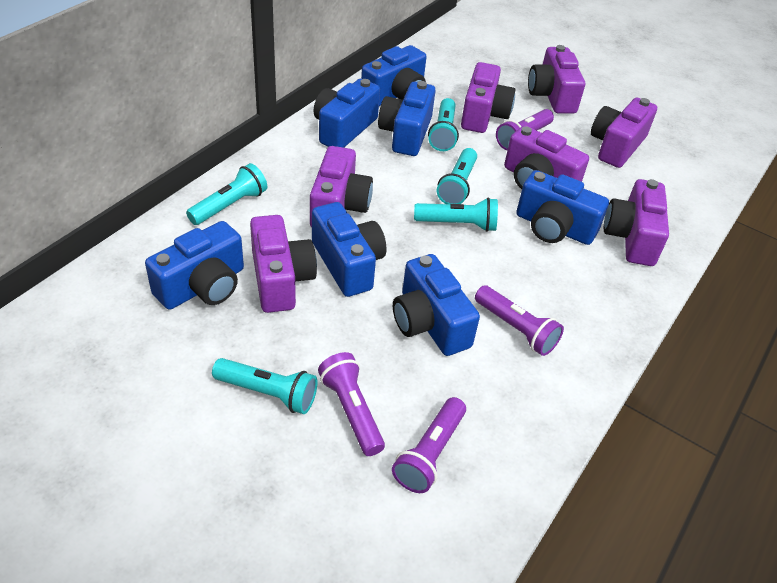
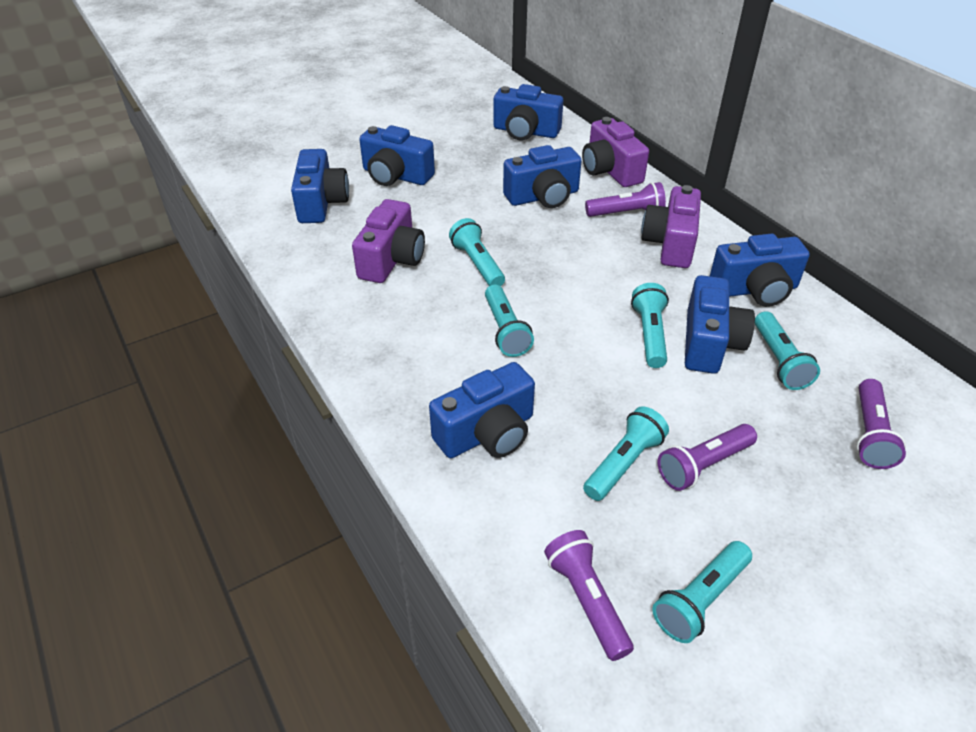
purple camera: 7 -> 3
turquoise flashlight: 5 -> 6

